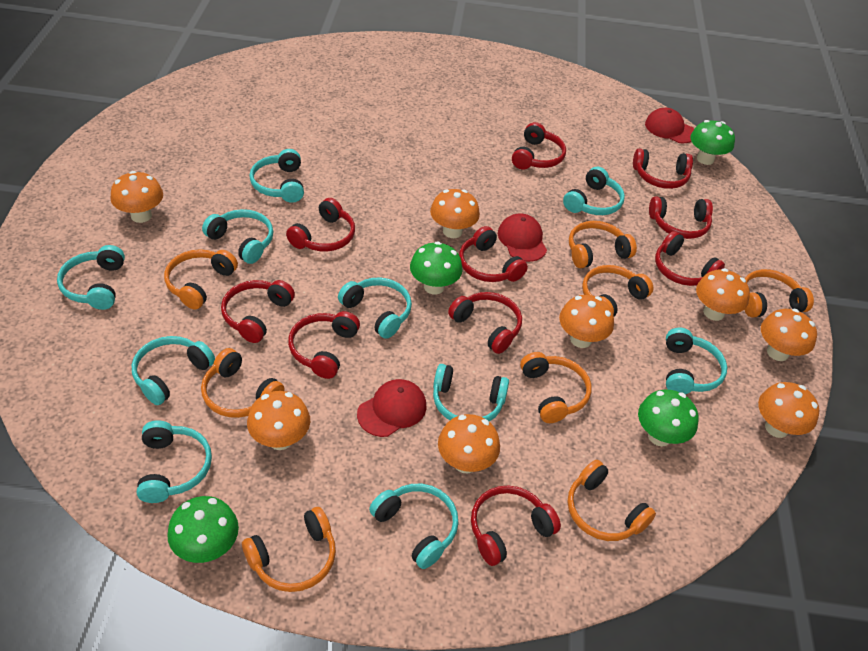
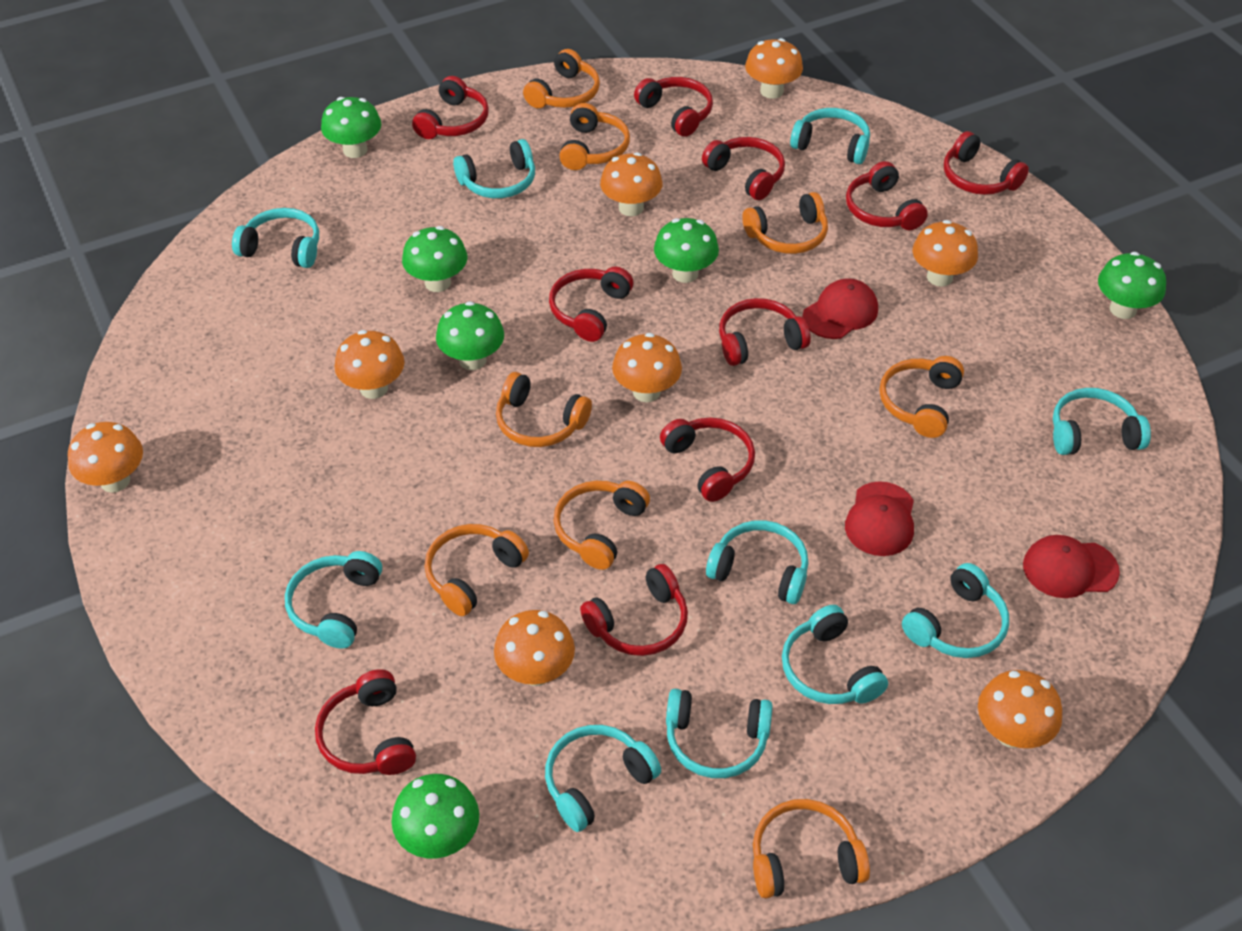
green mushroom: 4 -> 6

